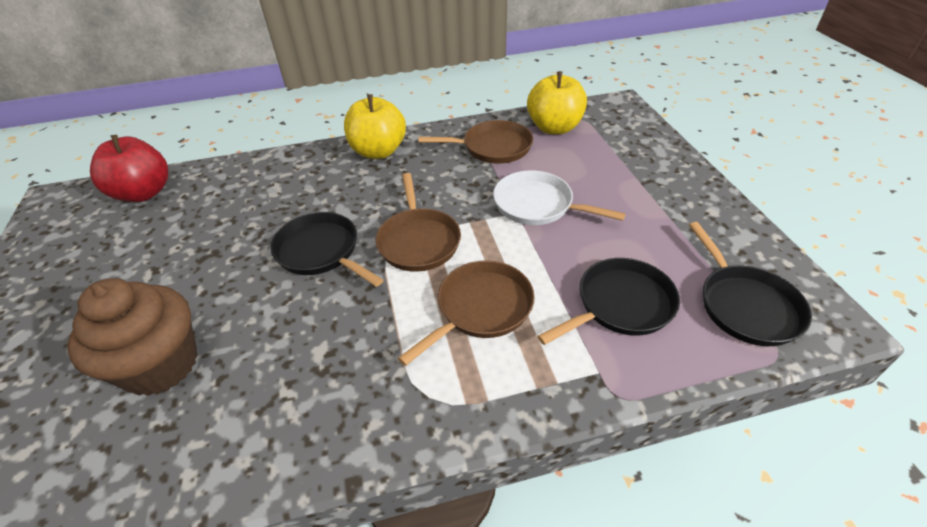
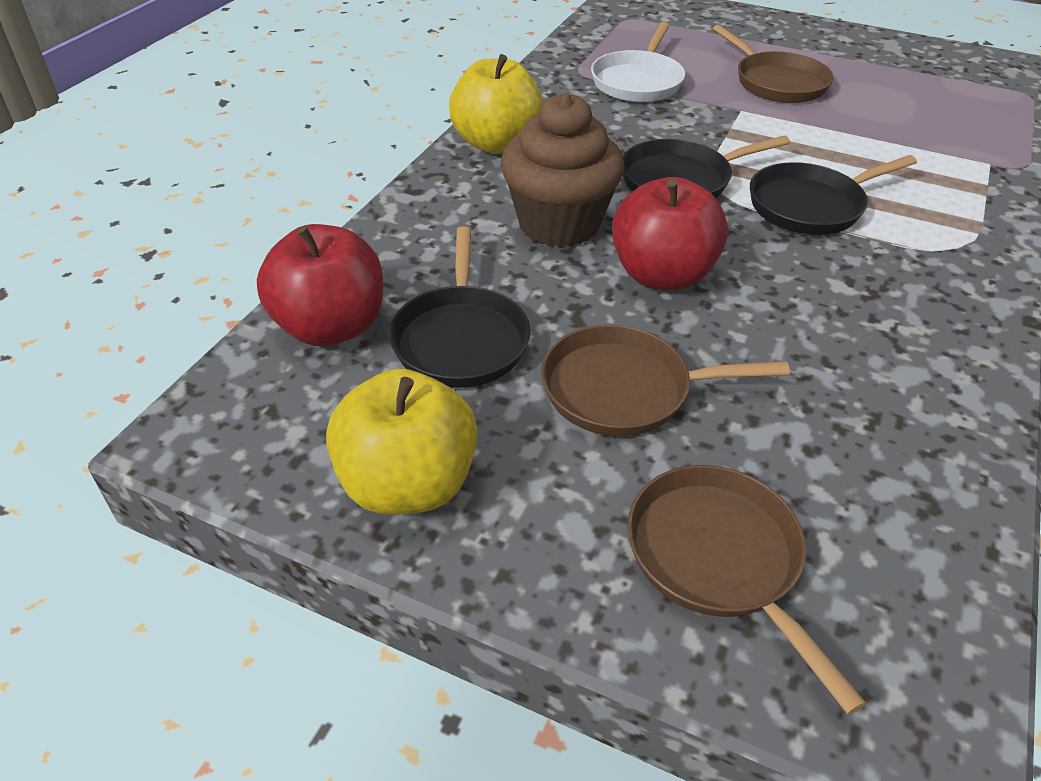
red apple: 1 -> 2

